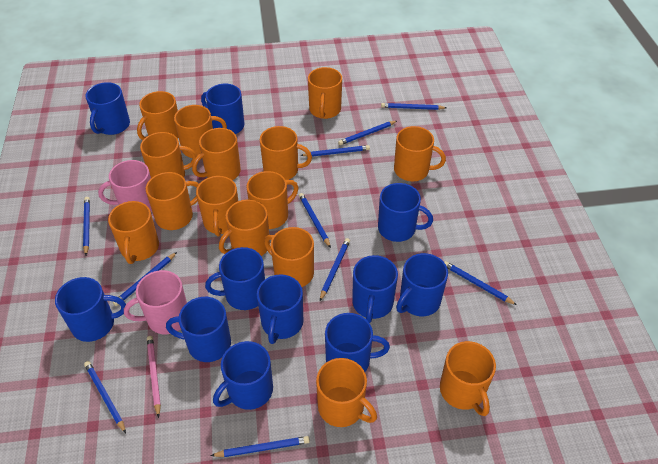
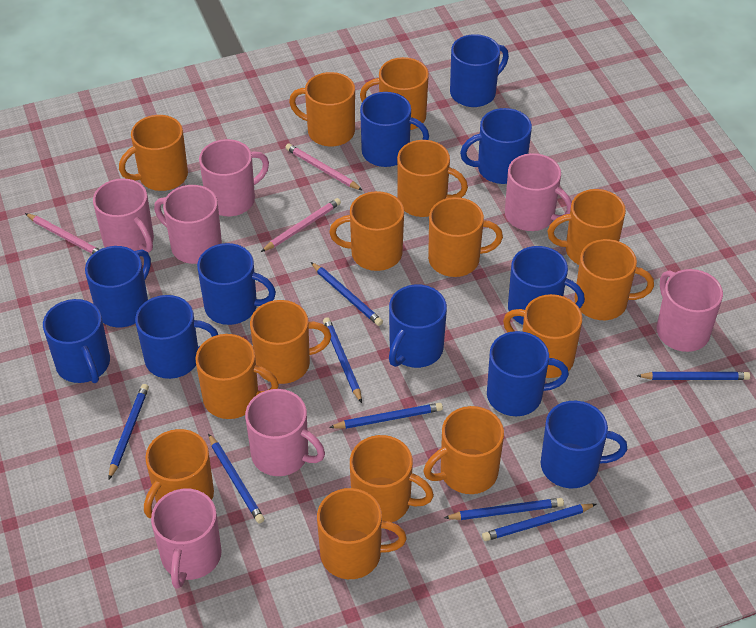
blue pencil: 10 -> 8
pink mug: 2 -> 7
pink pencil: 1 -> 3

